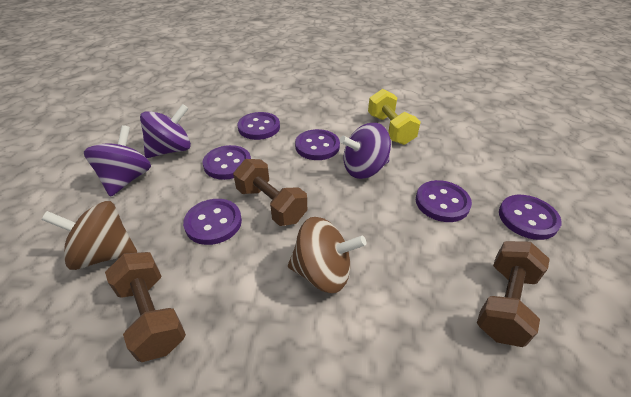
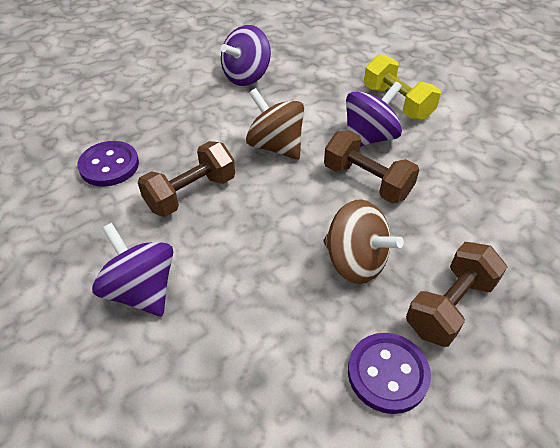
purple button: 6 -> 2

